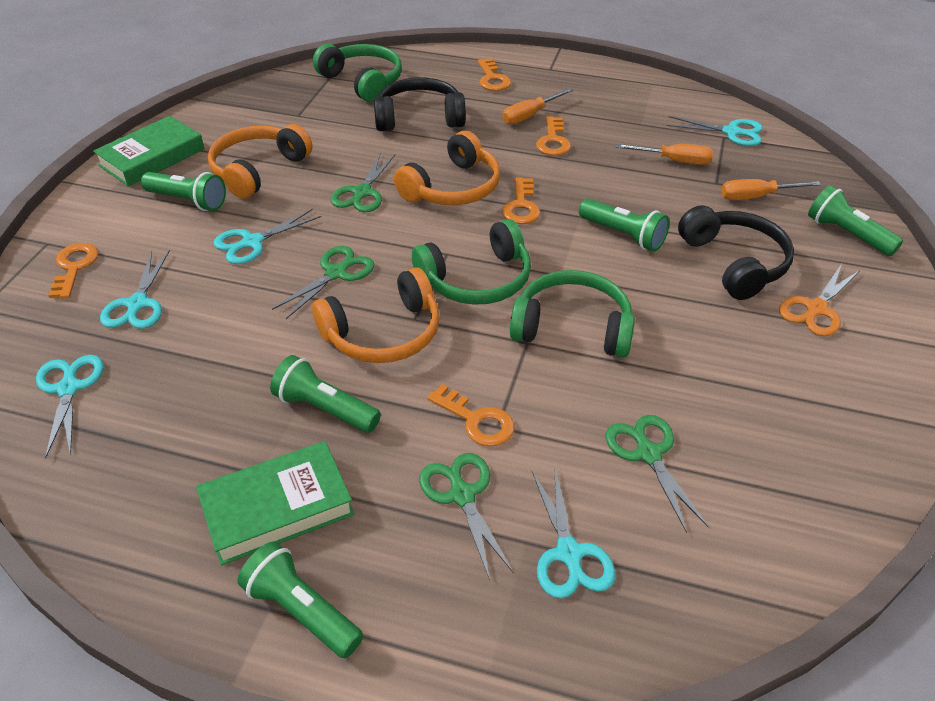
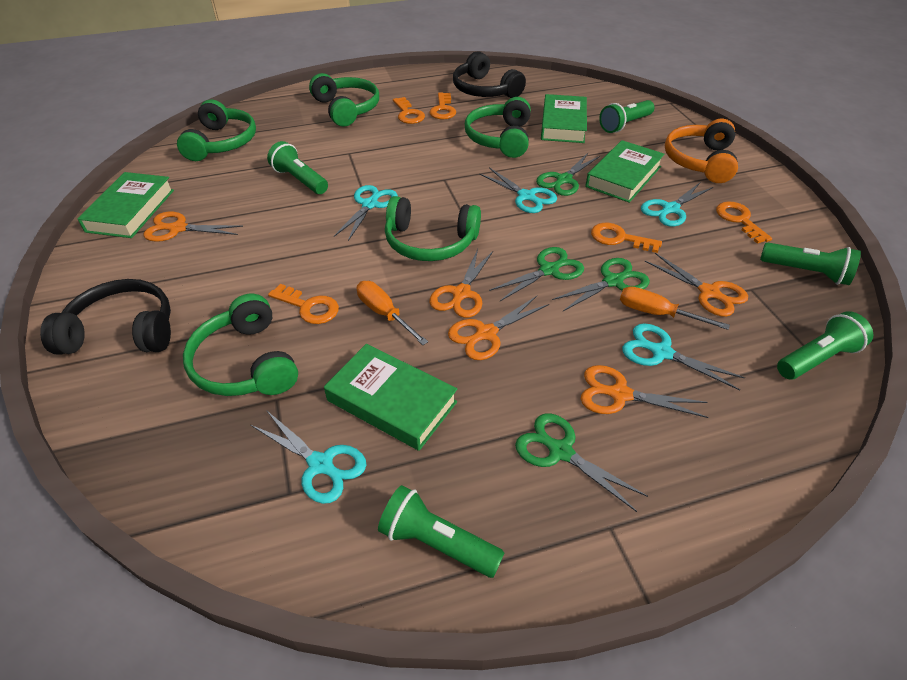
green book: 2 -> 4
green headphones: 3 -> 5
orange headphones: 3 -> 1
orange scissors: 1 -> 5
orange screwdriver: 3 -> 2

